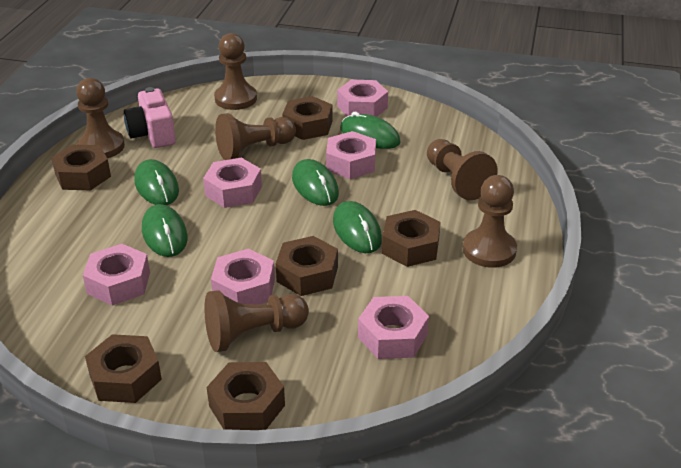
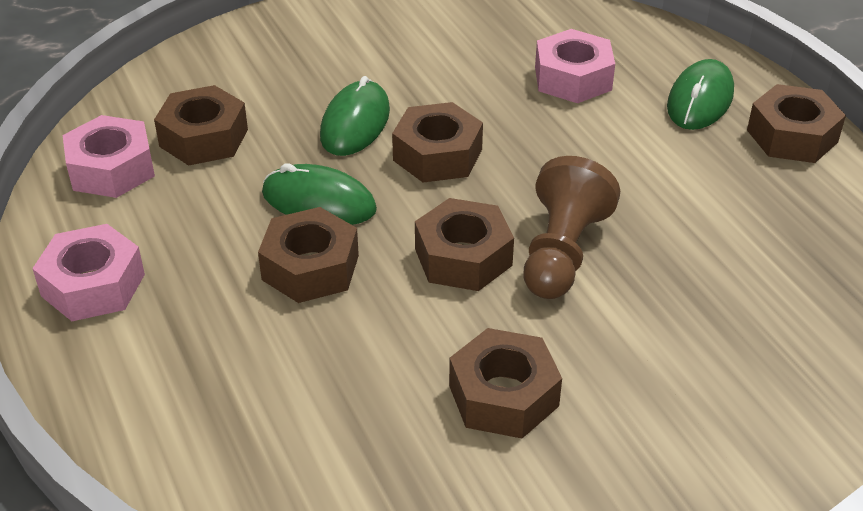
brown pawn: 6 -> 1
green mouse: 5 -> 3
pink camera: 1 -> 0
pink nut: 6 -> 3

